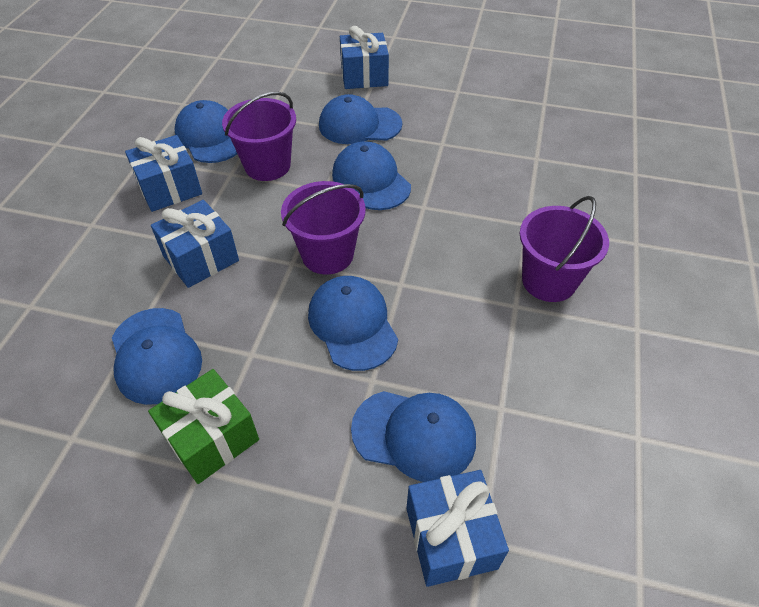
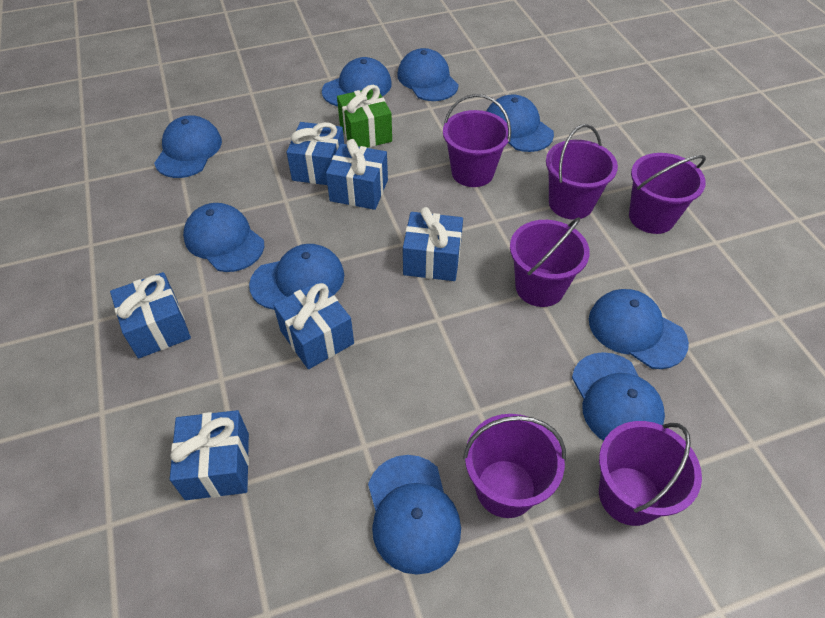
blue cap: 6 -> 9
blue gift: 4 -> 6
purple bucket: 3 -> 6

